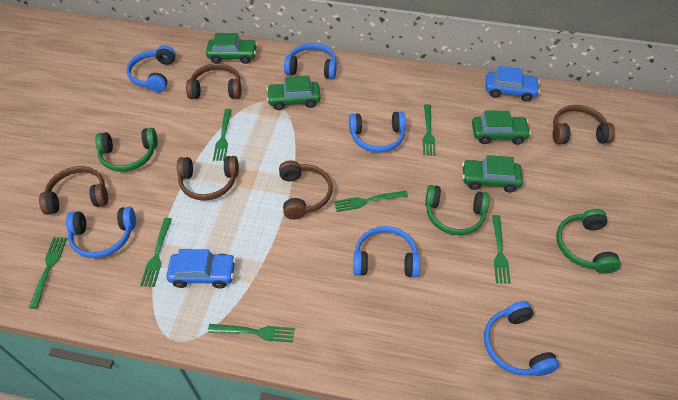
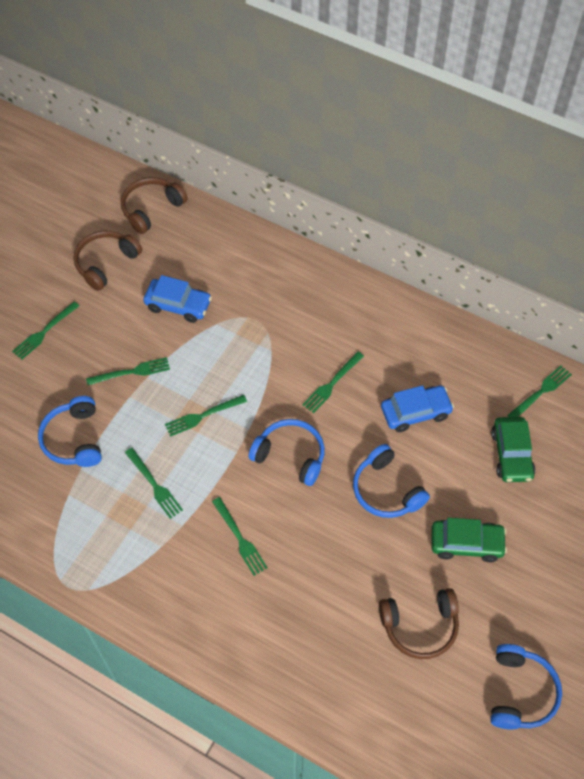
blue headphones: 6 -> 4
brown headphones: 5 -> 3
green car: 4 -> 2
green headphones: 3 -> 0

